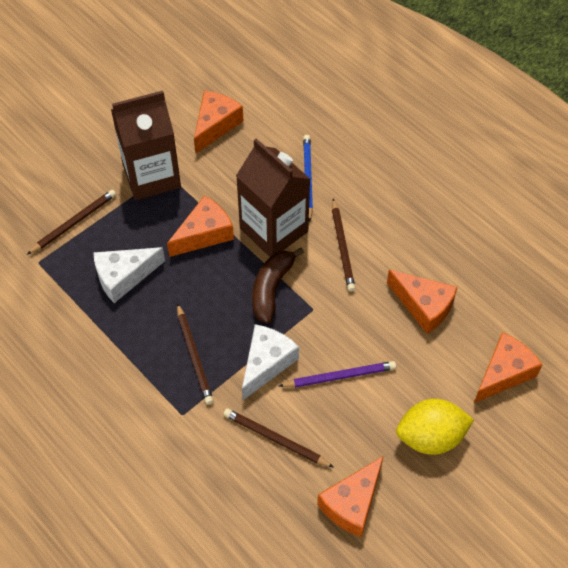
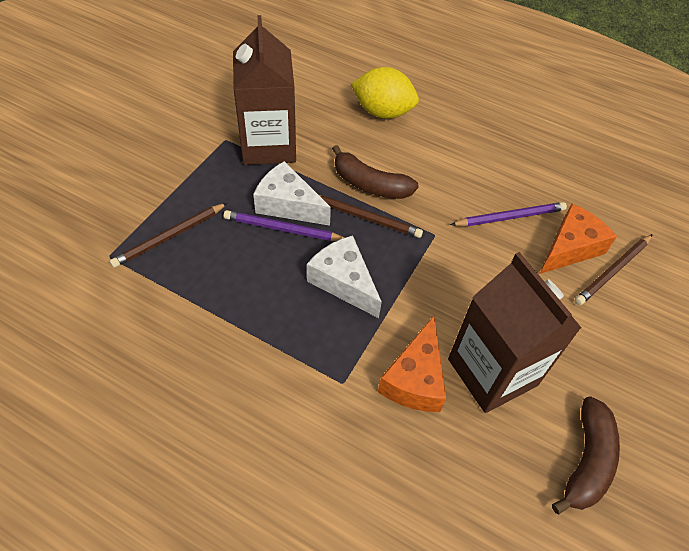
blue pencil: 1 -> 0
brown banana: 1 -> 2
brown pencil: 4 -> 3
orange cheese: 5 -> 2
purple pencil: 1 -> 2

